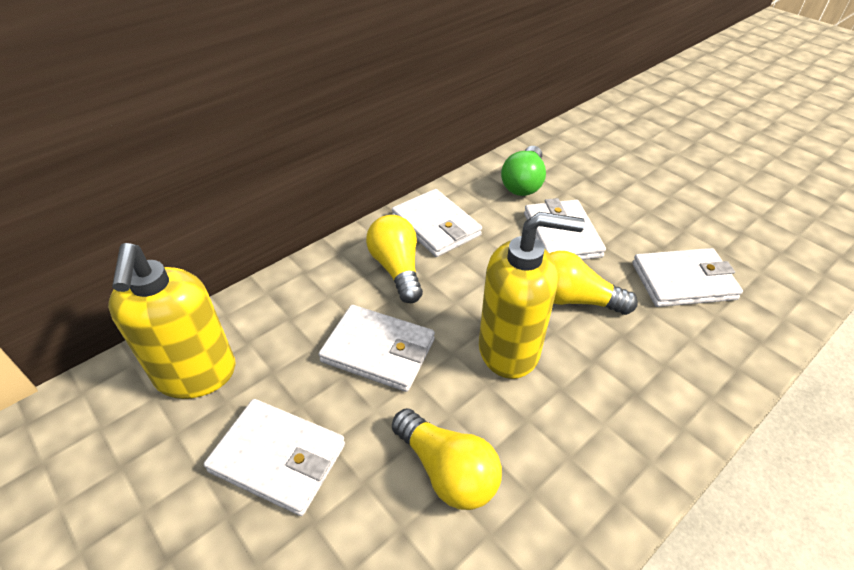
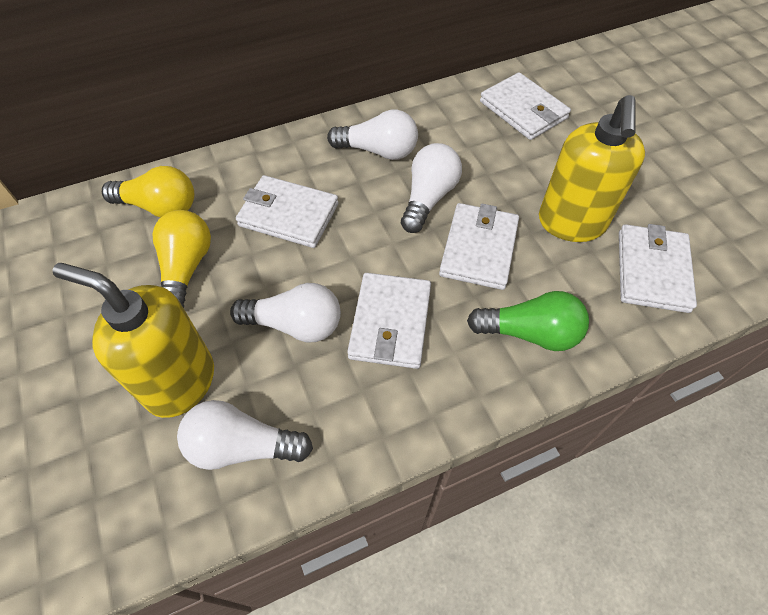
white light bulb: 0 -> 4
yellow light bulb: 3 -> 2

